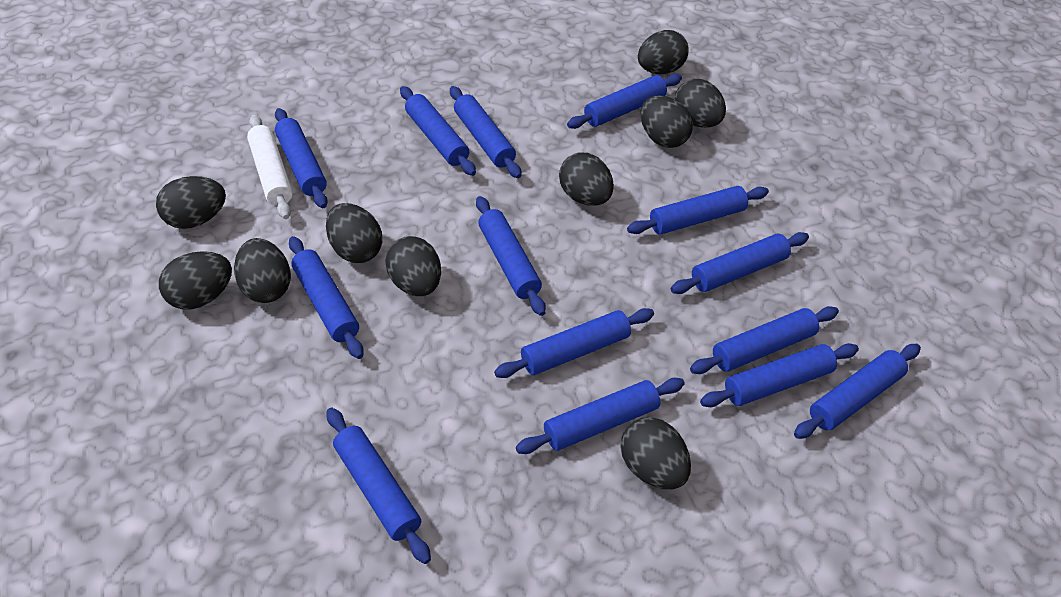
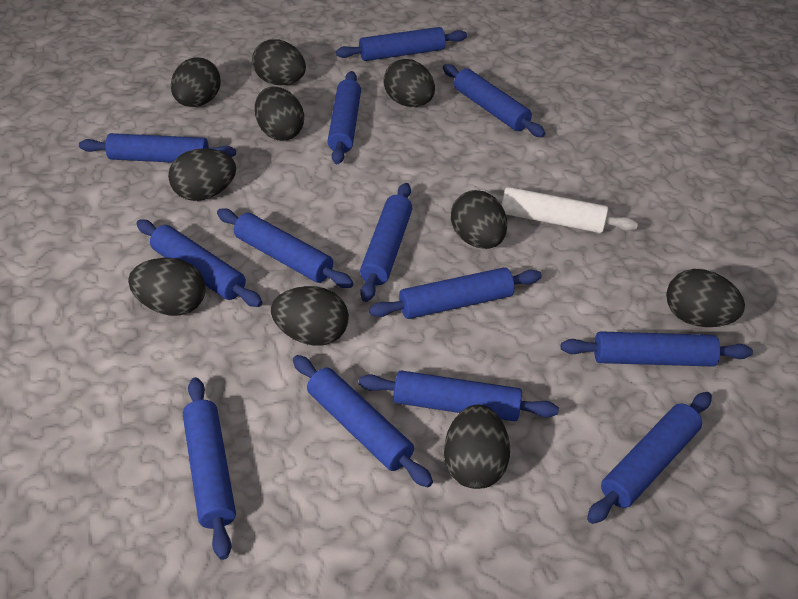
blue rolling pin: 14 -> 13

